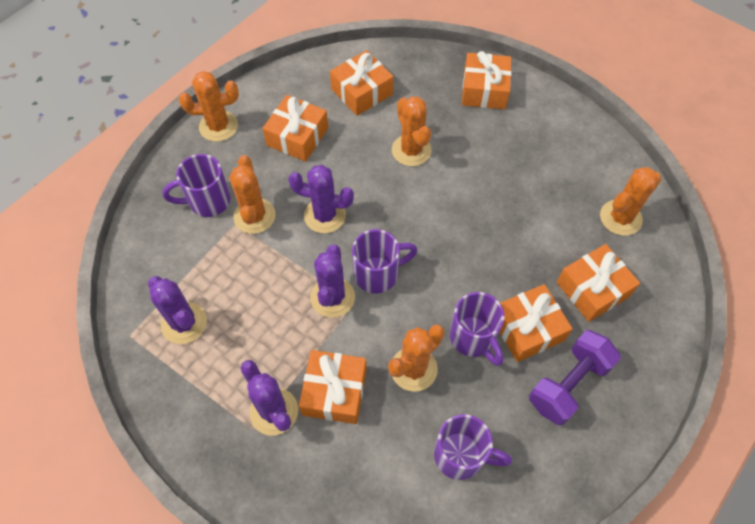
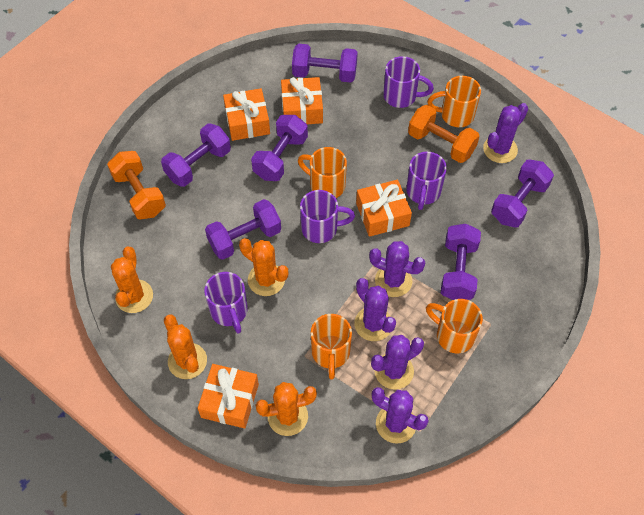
orange cactus: 5 -> 4
orange dumbbell: 0 -> 2
orange gift: 6 -> 4
orange mug: 0 -> 4
purple cactus: 4 -> 5
purple dumbbell: 1 -> 6

